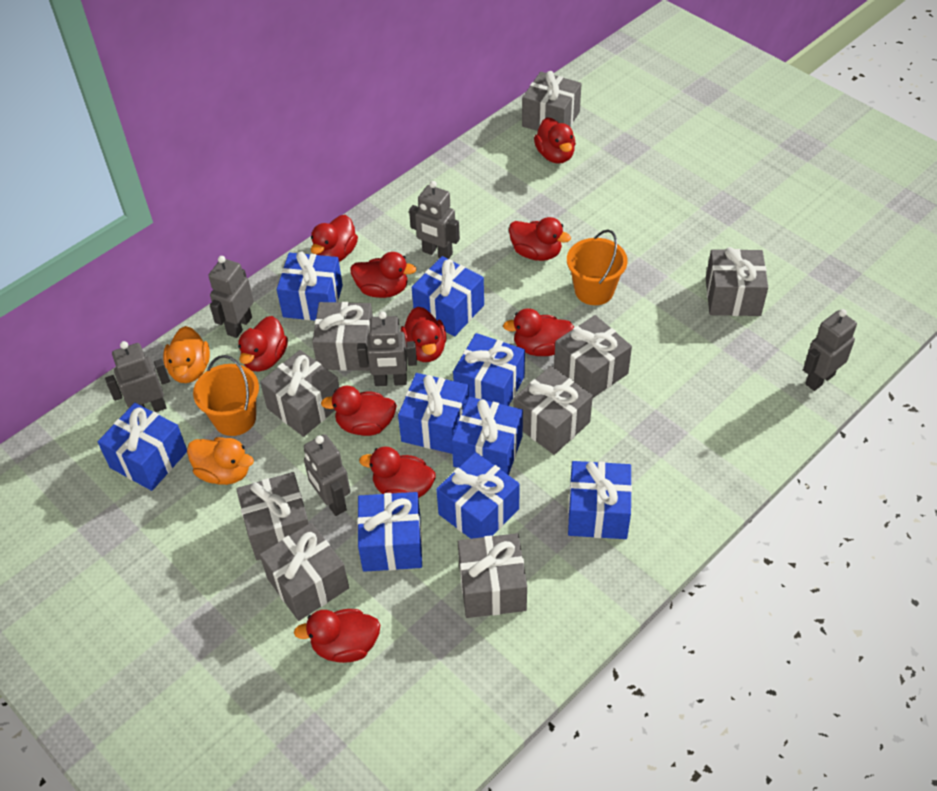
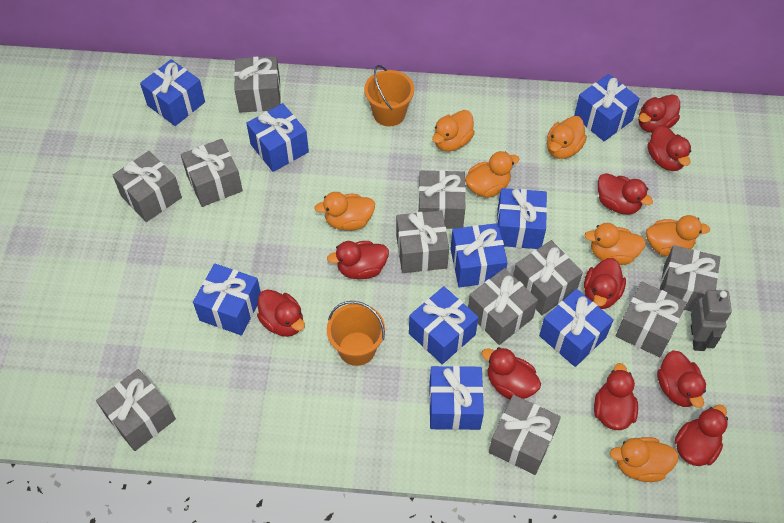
grey gift: 9 -> 11
grey robot: 6 -> 1
orange duck: 2 -> 7

